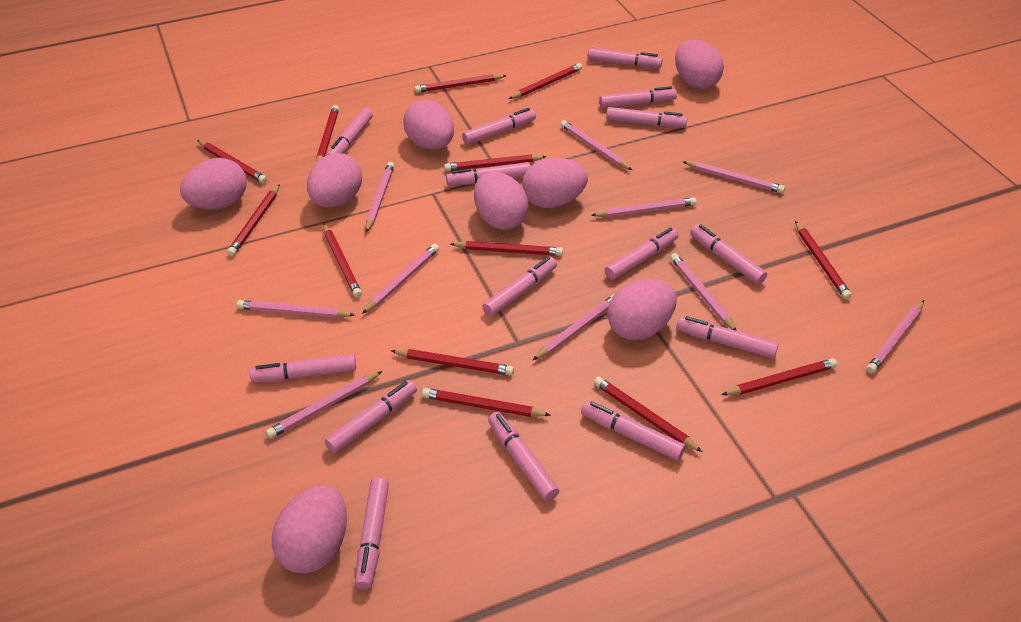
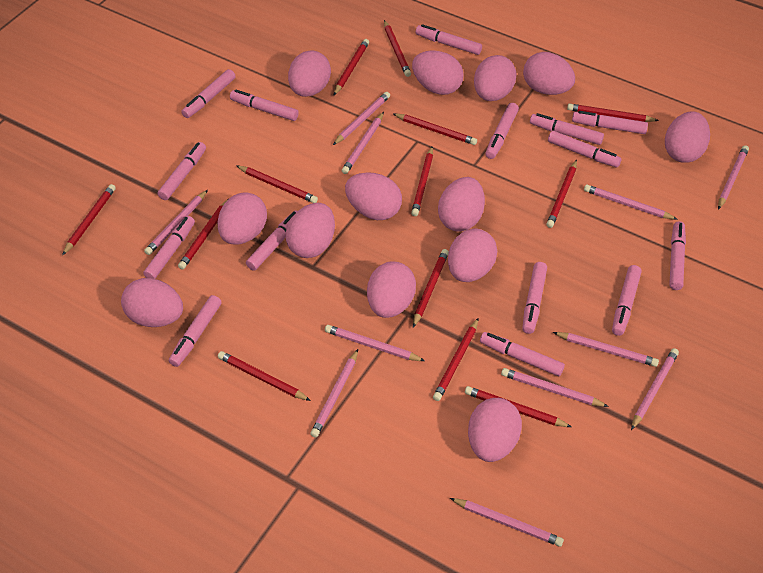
pink egg: 8 -> 13
pink pencil: 10 -> 11

